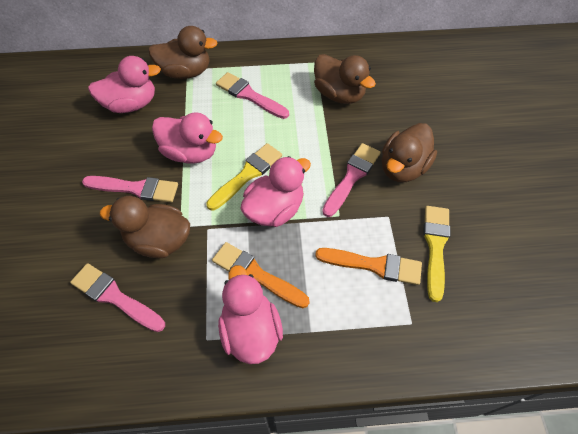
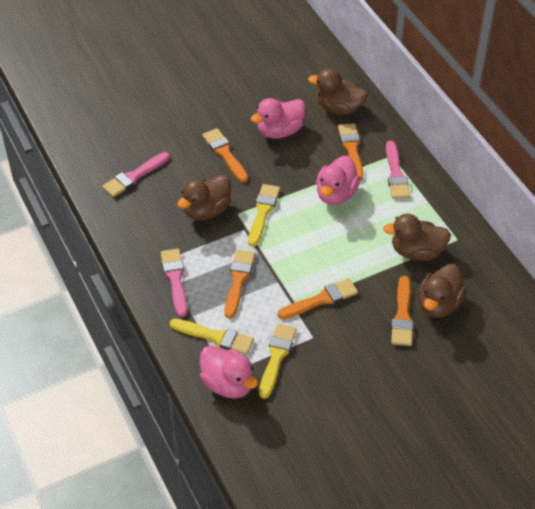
orange brush: 2 -> 5
pink brush: 4 -> 3
pink duck: 4 -> 3
yellow brush: 2 -> 3

